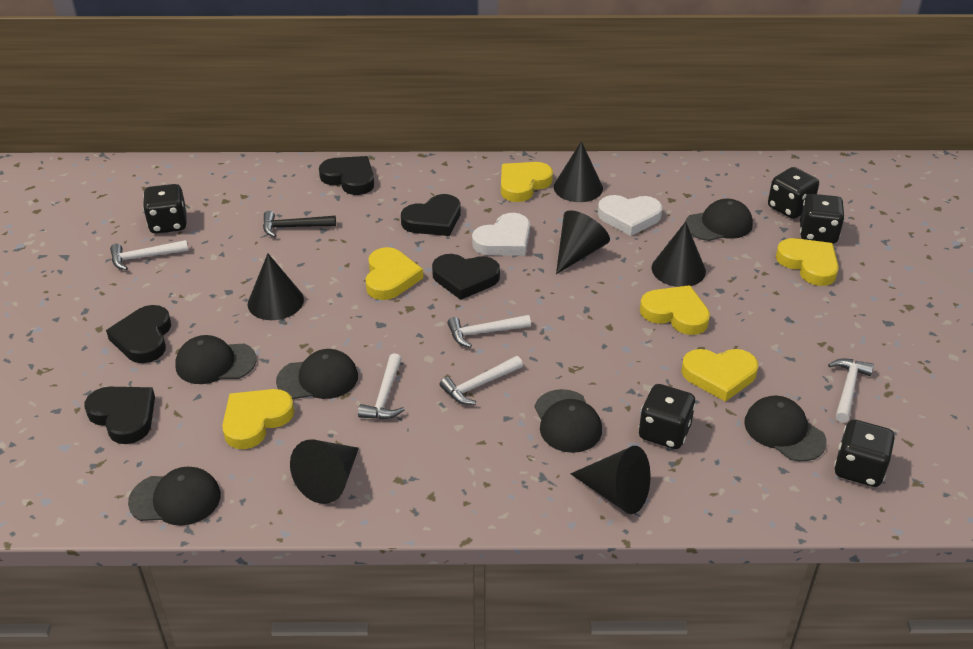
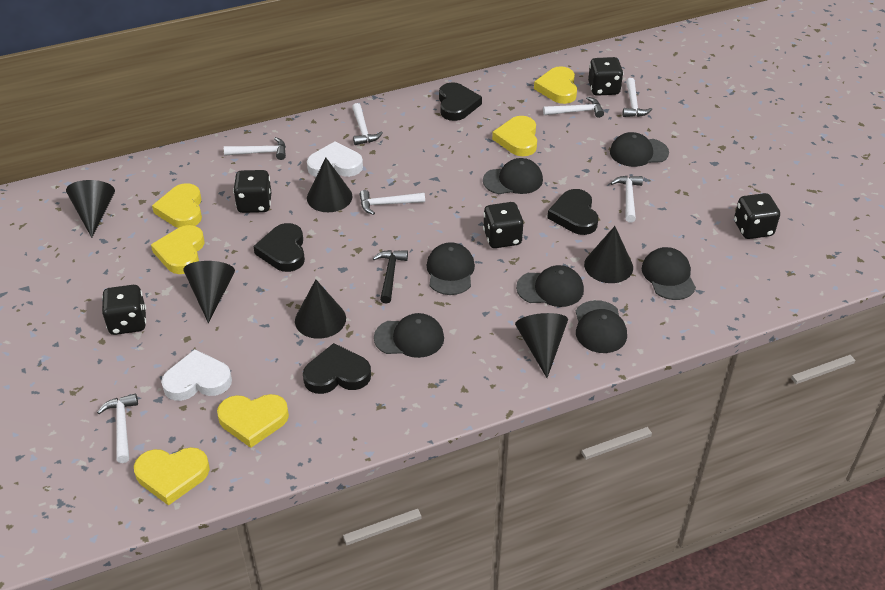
black cap: 6 -> 7
black heart: 5 -> 4
white hammer: 5 -> 7

